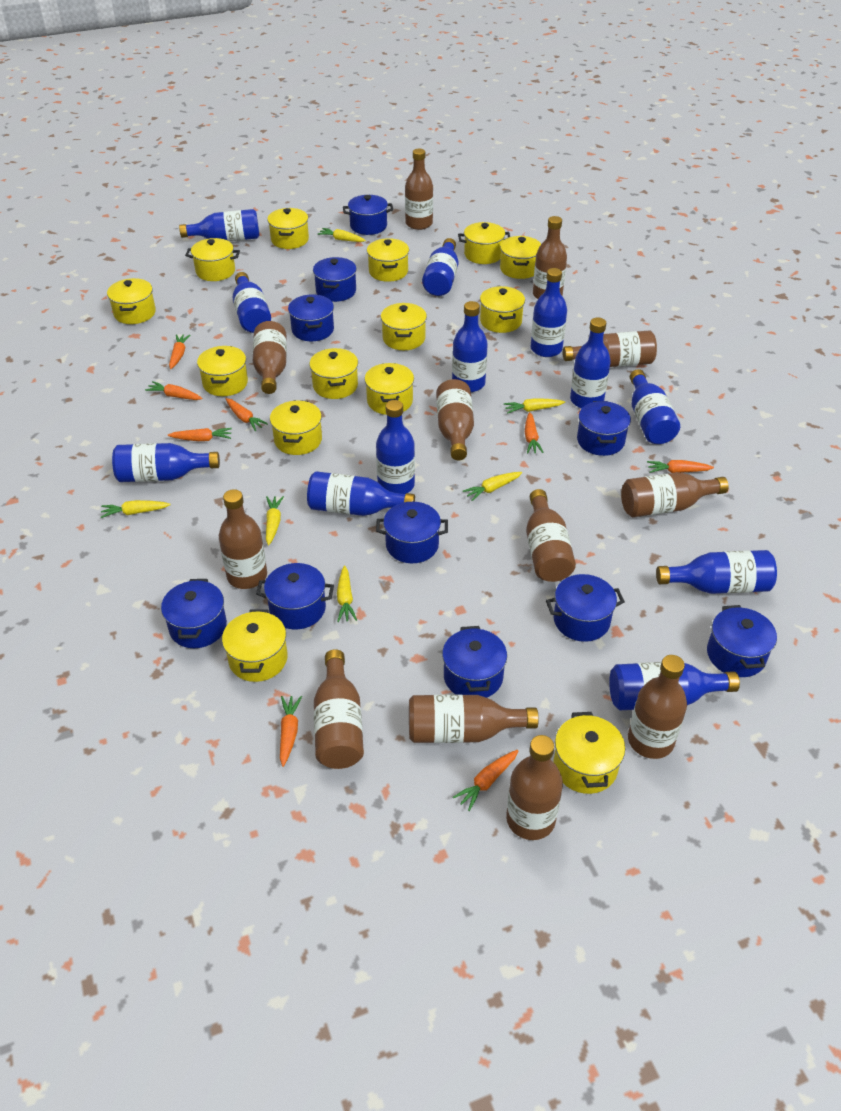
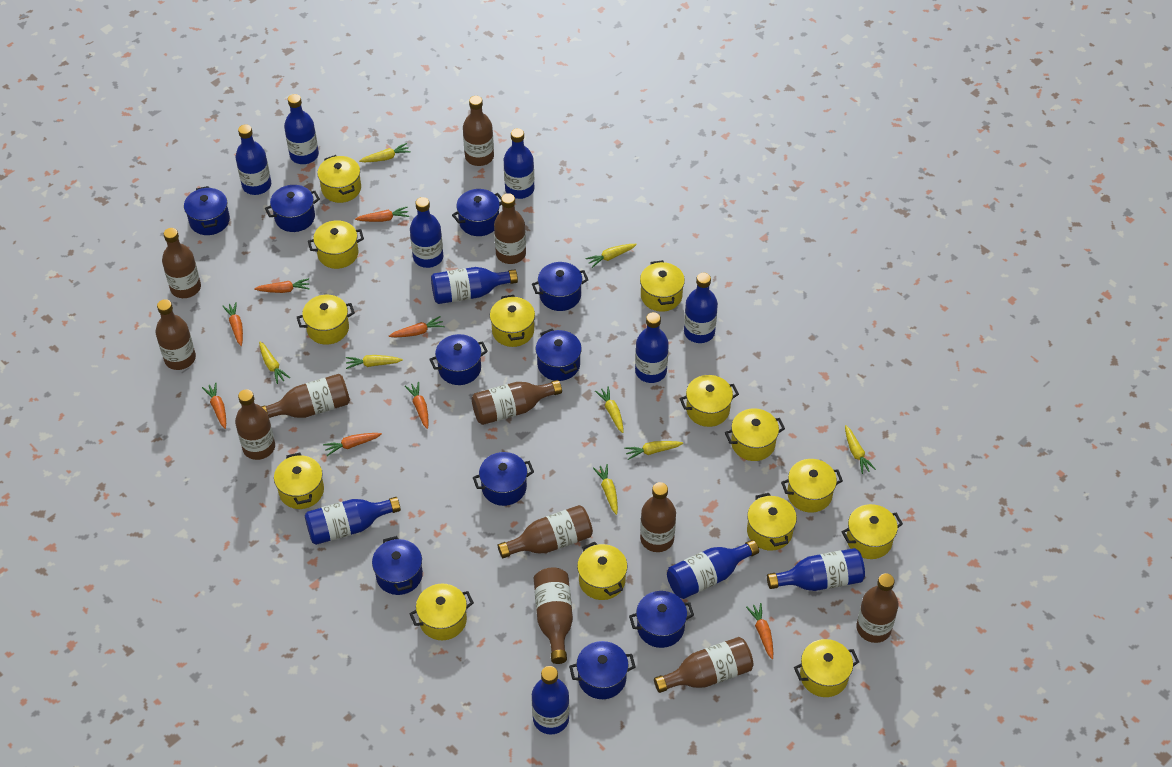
blue bottle: 12 -> 11
yellow carrot: 6 -> 8

